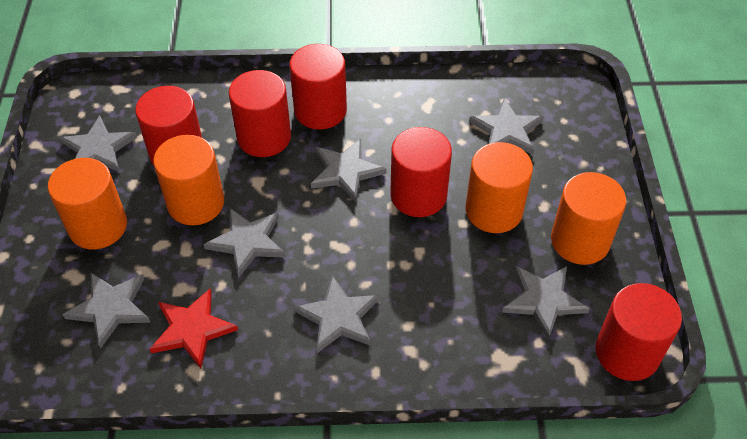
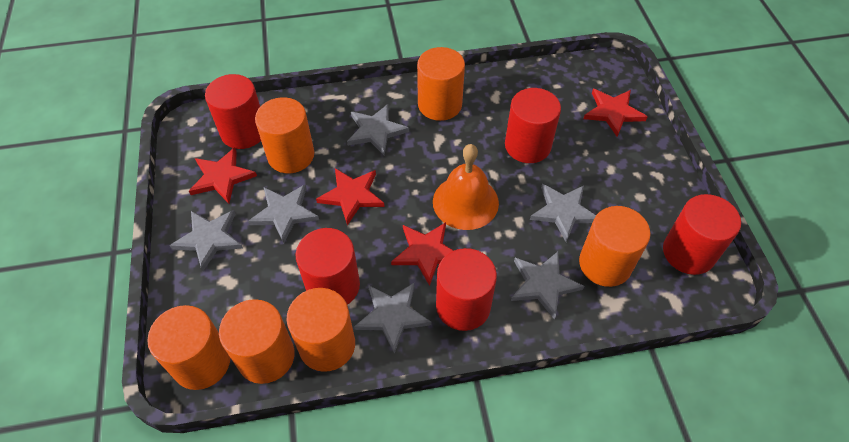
grey star: 7 -> 6
orange bell: 0 -> 1
orange cylinder: 4 -> 6
red star: 1 -> 4

